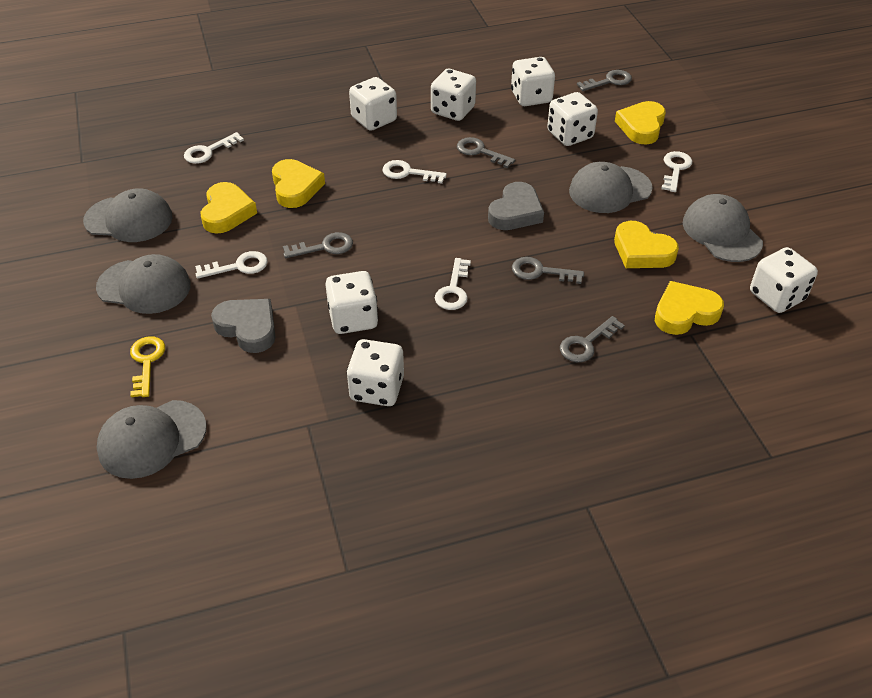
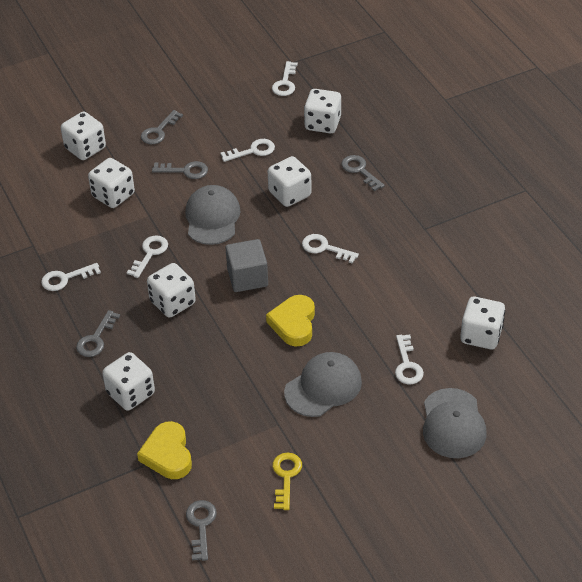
grey cap: 5 -> 3
grey cube: 0 -> 1
grey heart: 2 -> 0
white key: 5 -> 6
yellow heart: 5 -> 2

